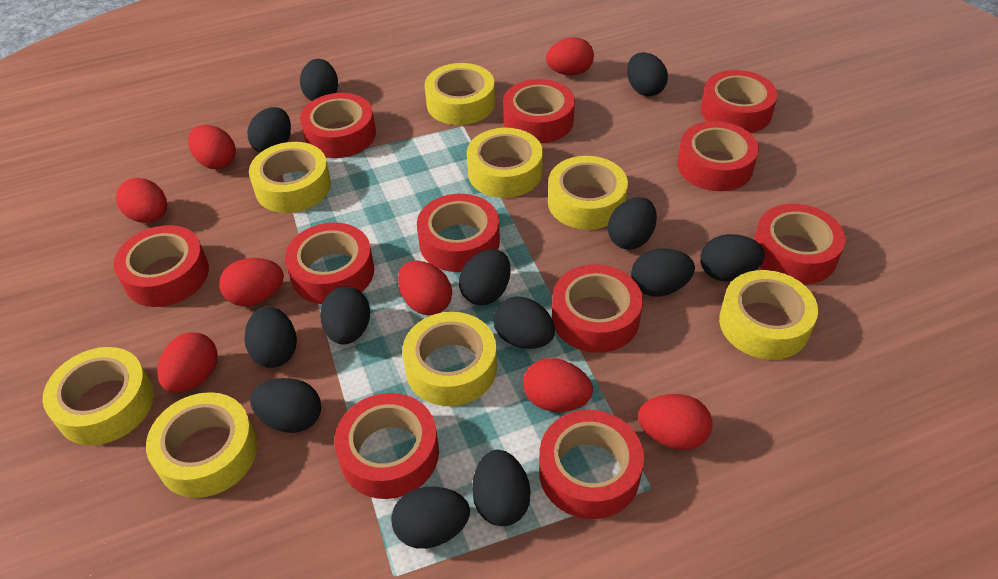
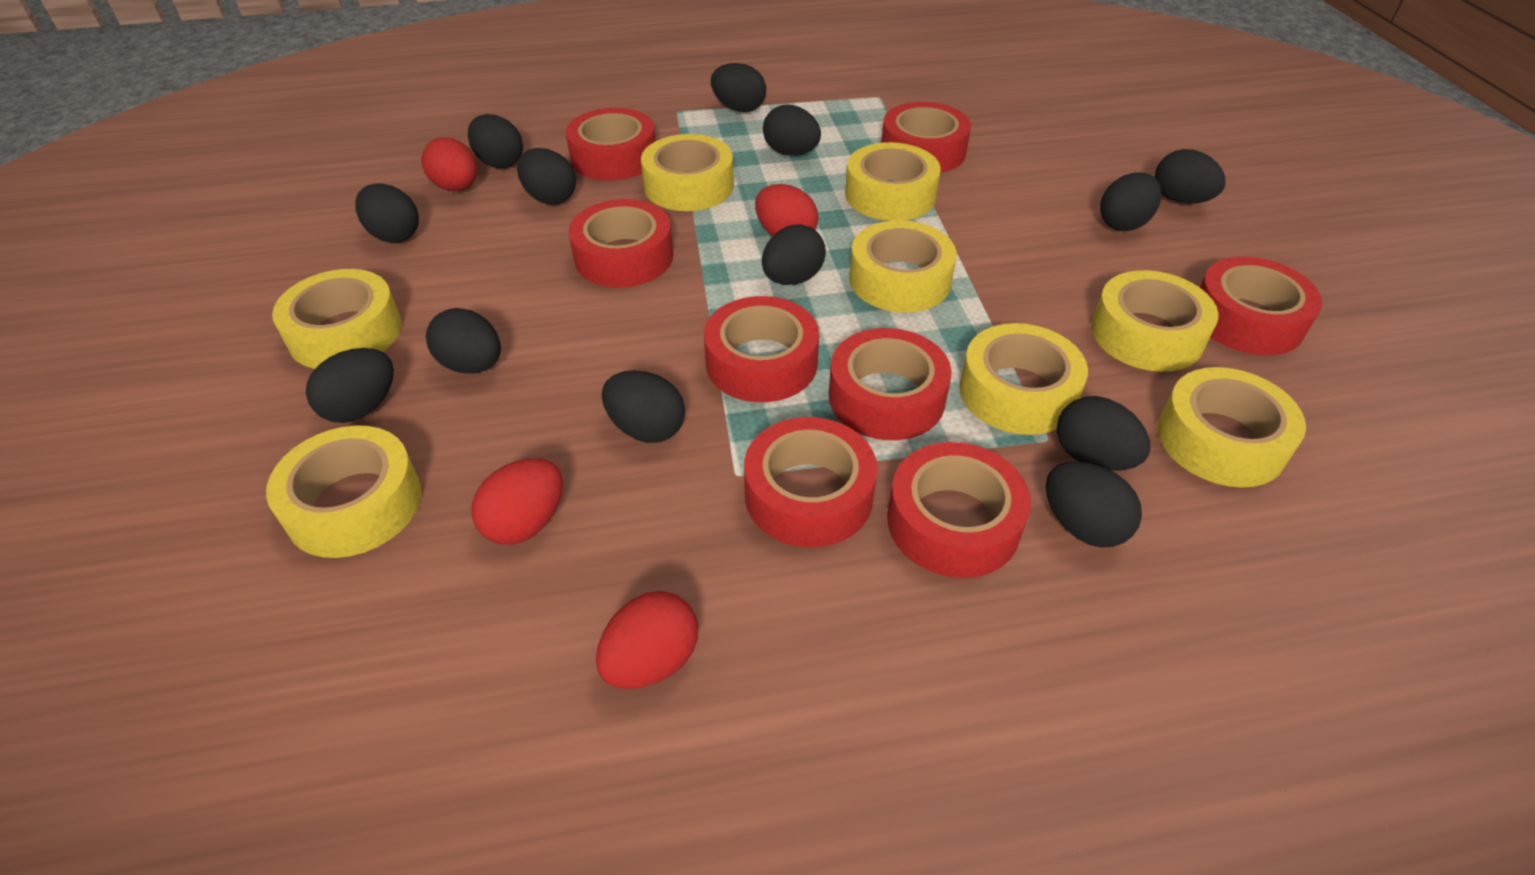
red egg: 8 -> 4
red tape: 11 -> 8

